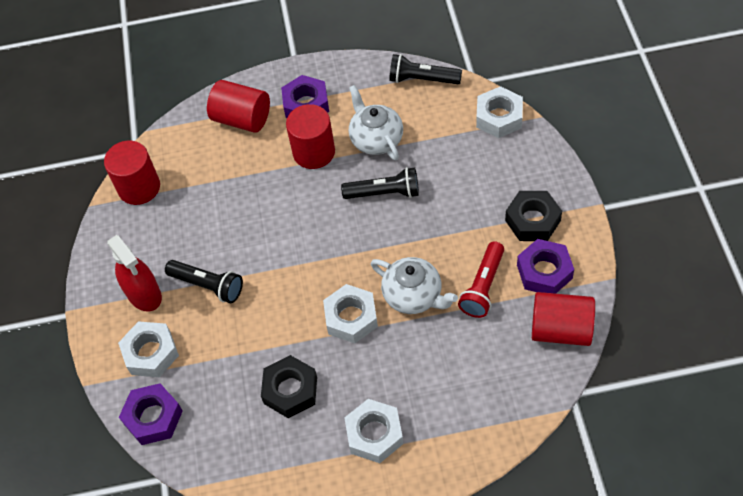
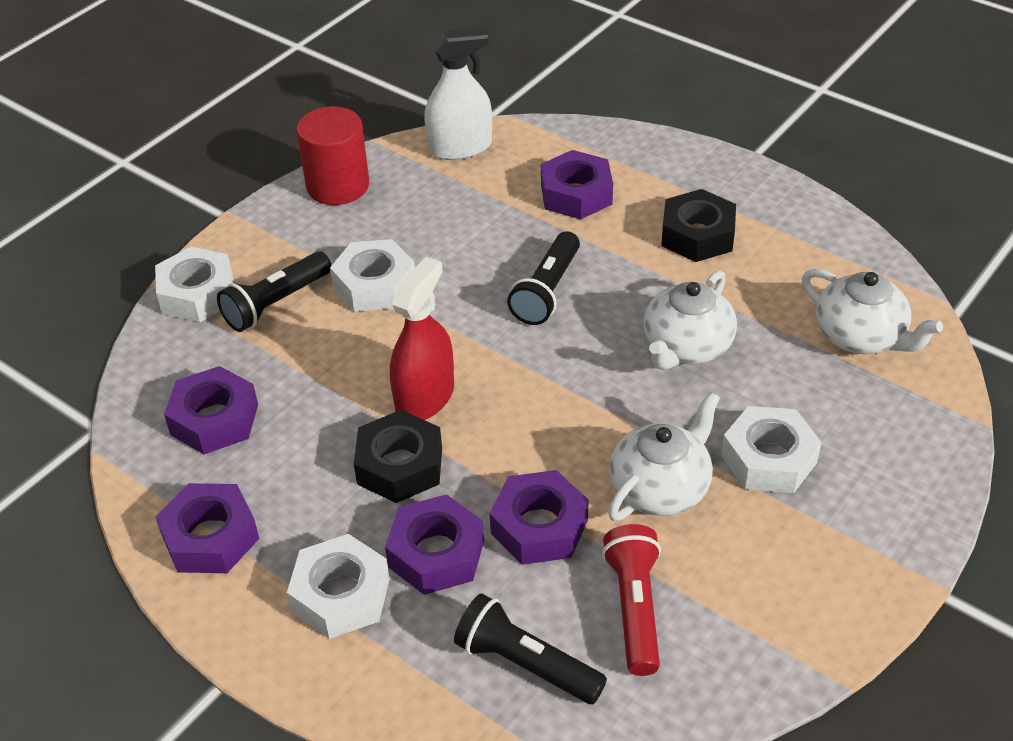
purple nut: 3 -> 5
red cylinder: 4 -> 1
white spray bottle: 0 -> 1
white teapot: 2 -> 3

